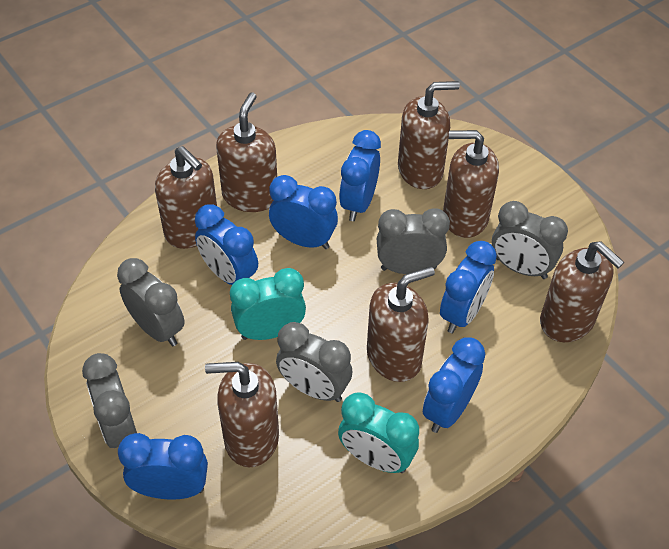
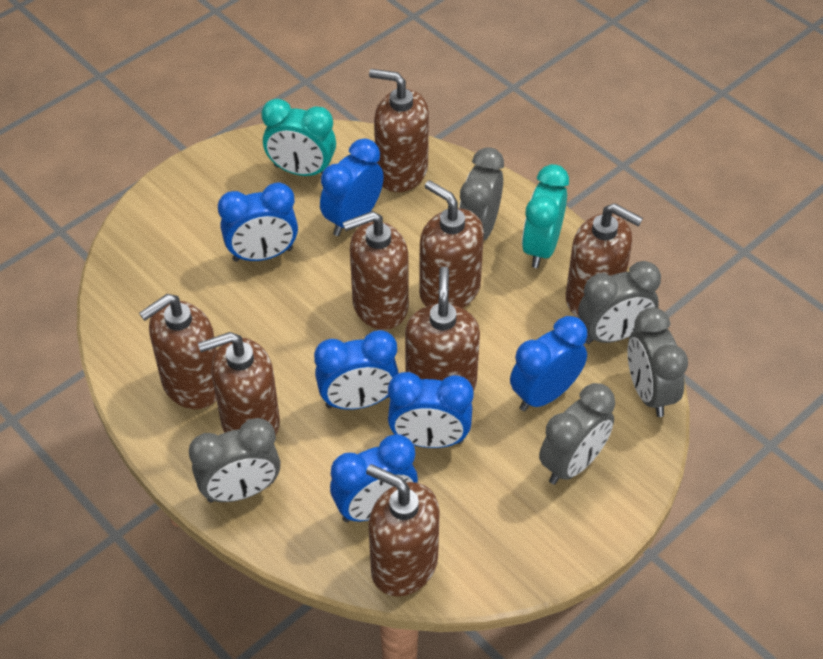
brown soap dispenser: 7 -> 8

